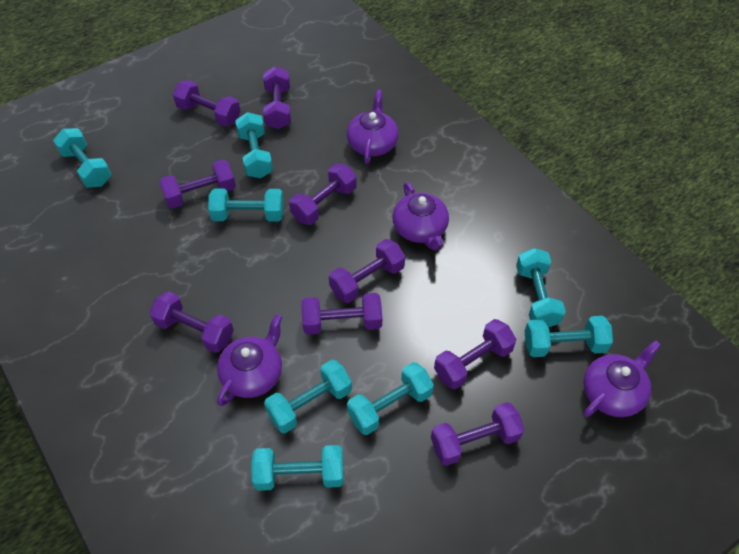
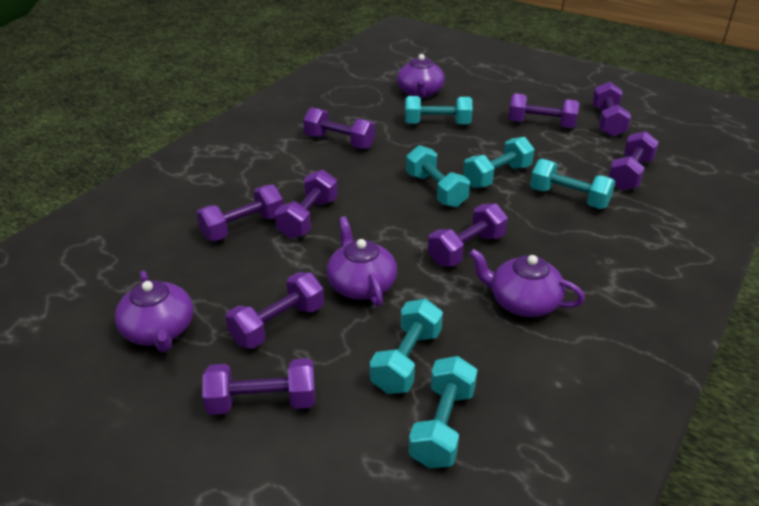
turquoise dumbbell: 8 -> 6

